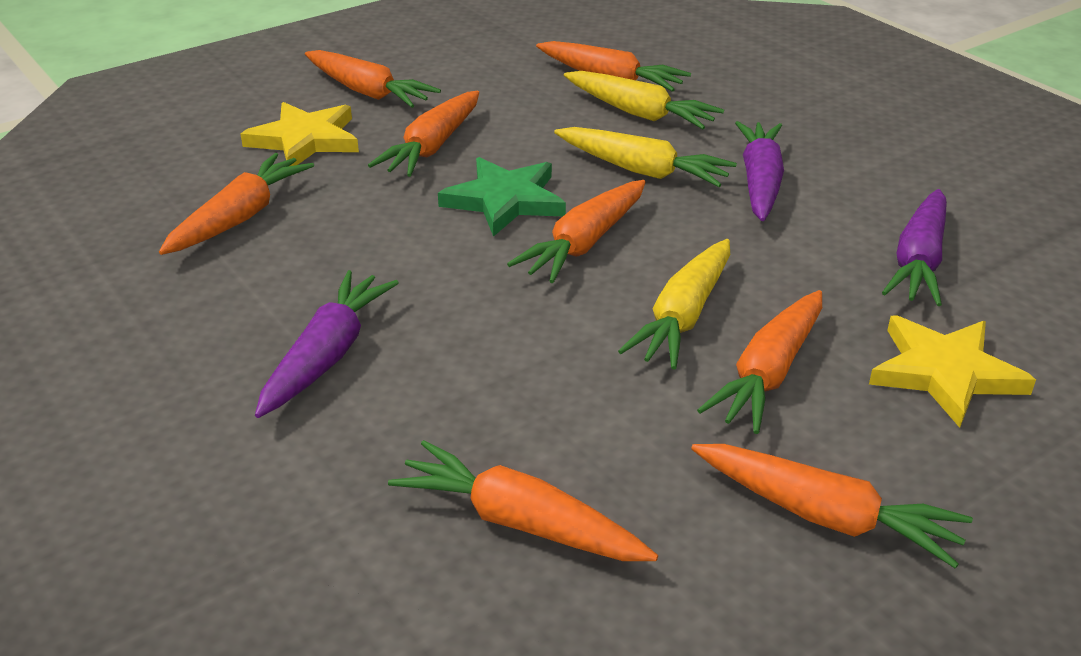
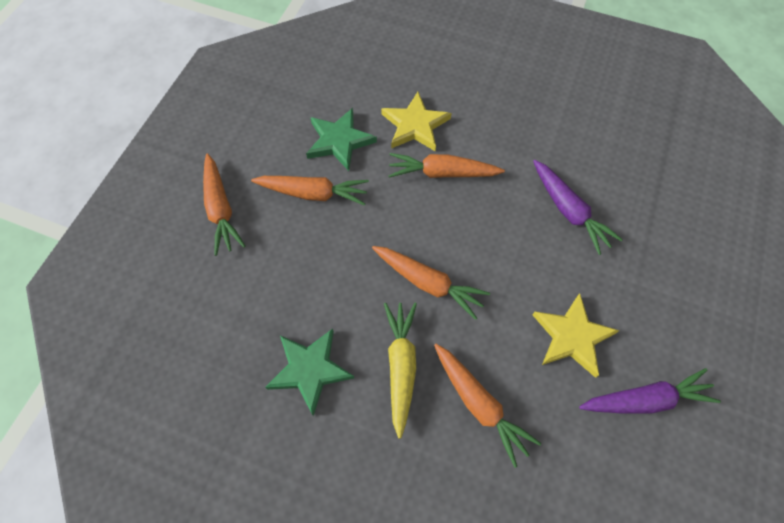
green star: 1 -> 2
orange carrot: 8 -> 5
purple carrot: 3 -> 2
yellow carrot: 3 -> 1

